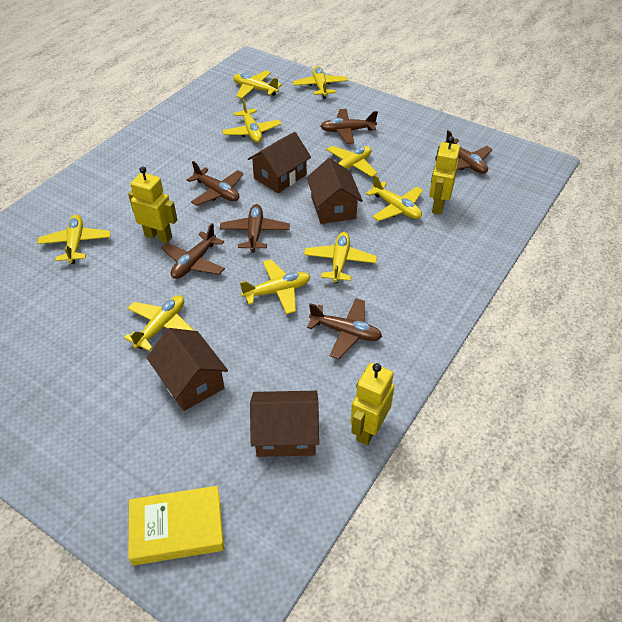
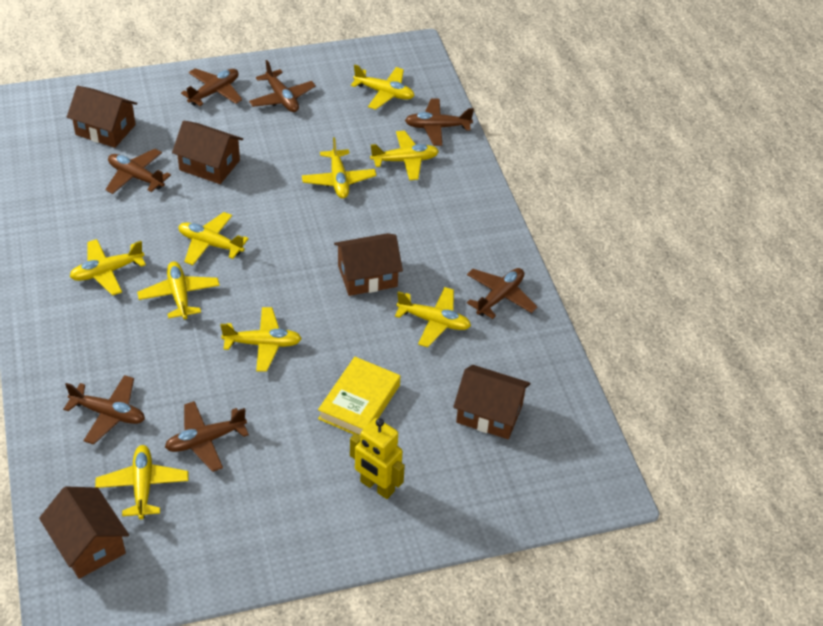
brown house: 4 -> 5
brown plane: 6 -> 7
yellow robot: 3 -> 1

